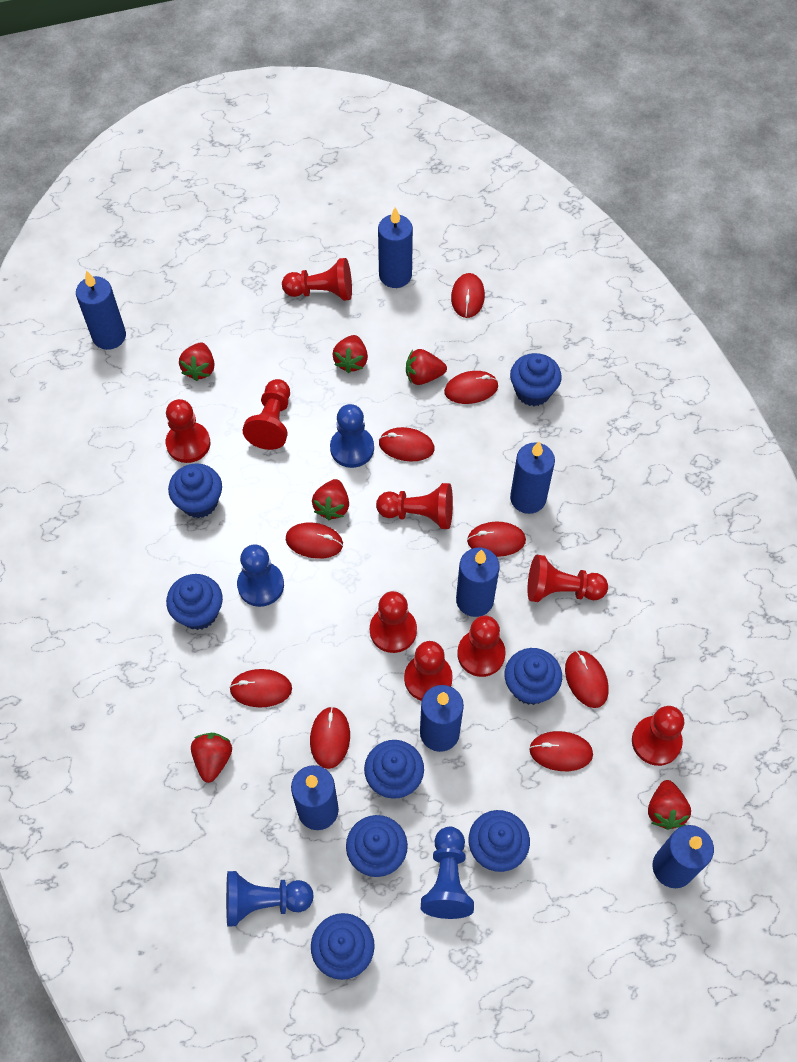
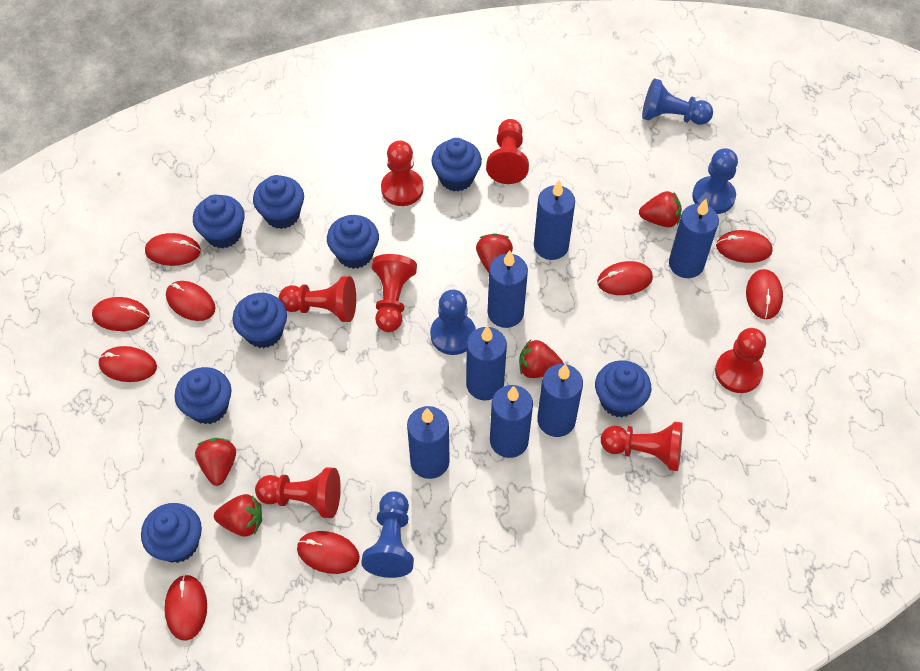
red pawn: 9 -> 7
red strawberry: 6 -> 5

